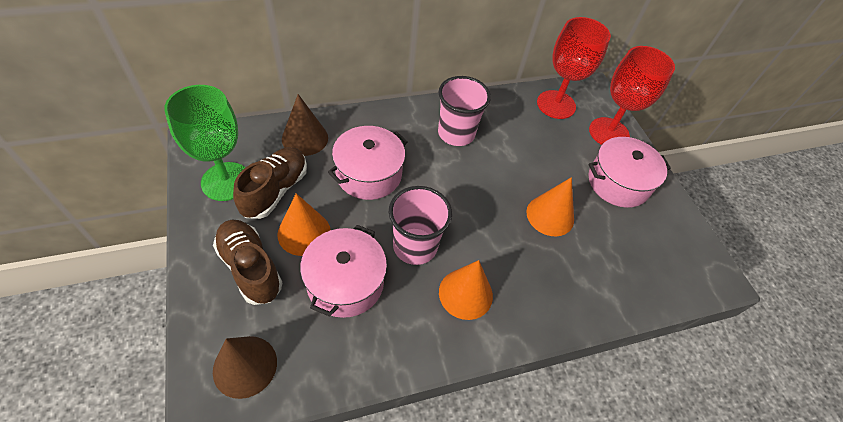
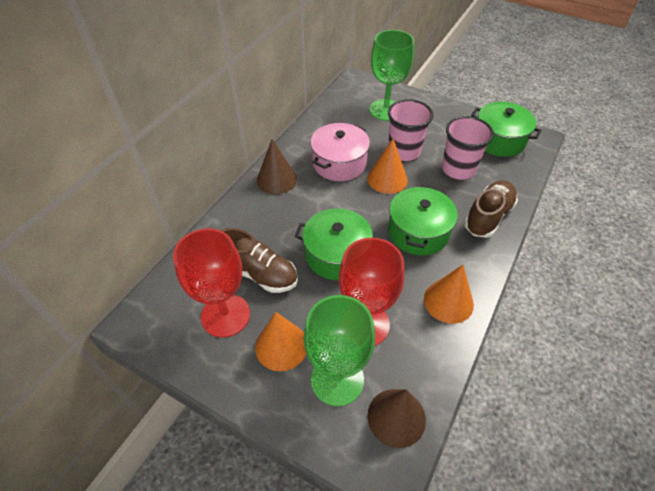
green goblet: 1 -> 2
green pot: 0 -> 3
pink pot: 3 -> 1

